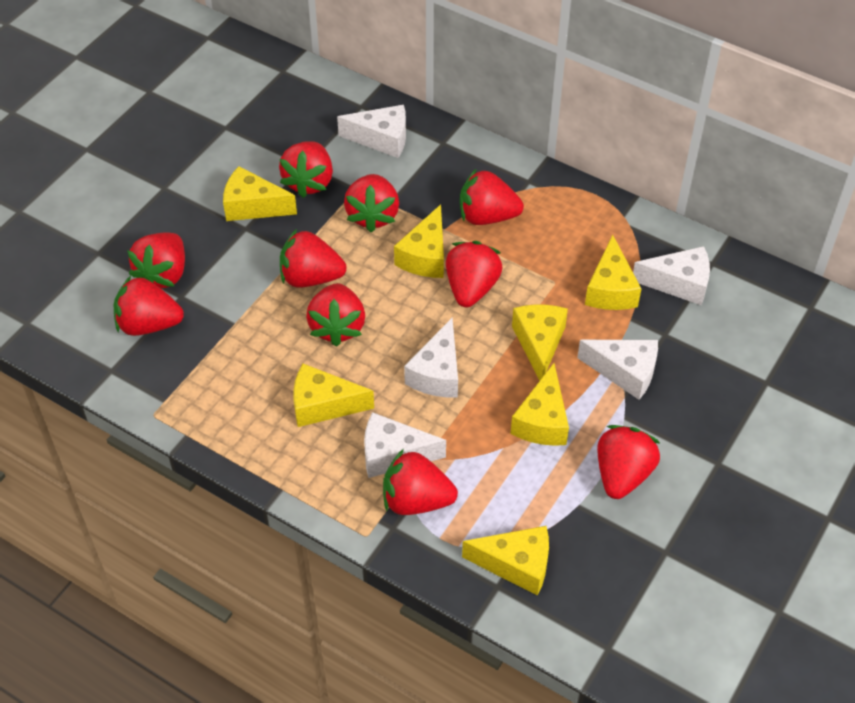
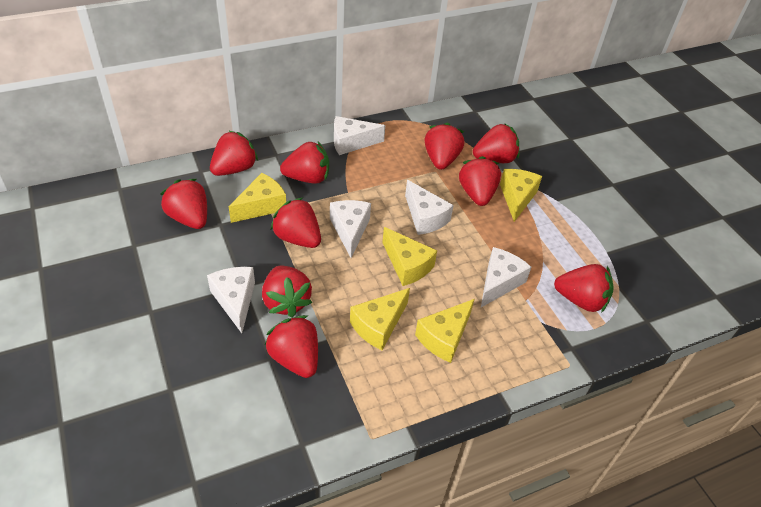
yellow cheese: 7 -> 5

